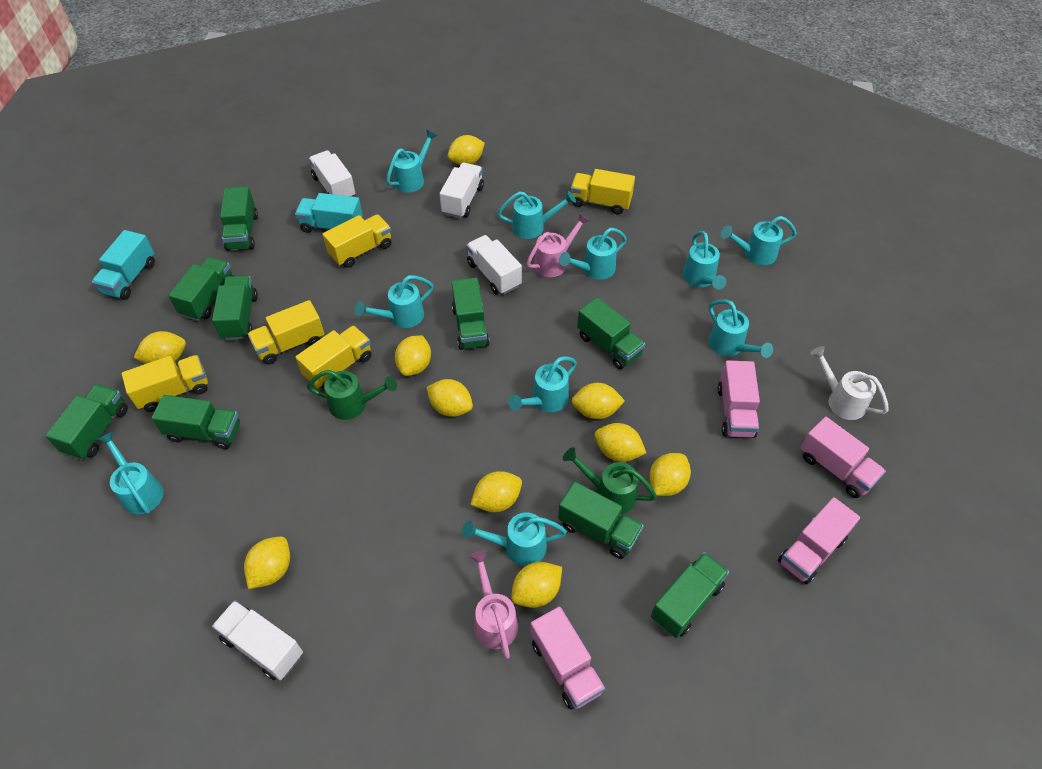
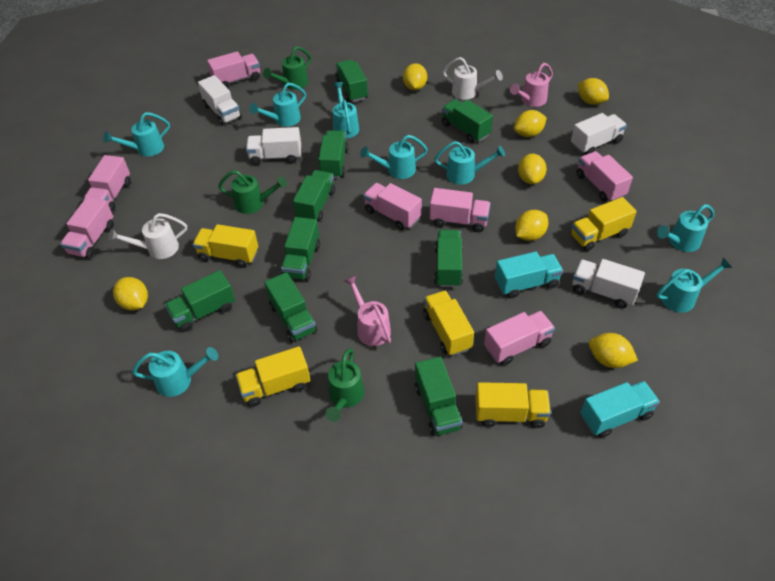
green watering can: 2 -> 3
pink truck: 4 -> 7
turquoise watering can: 10 -> 8
white watering can: 1 -> 2
yellow lemon: 10 -> 7

